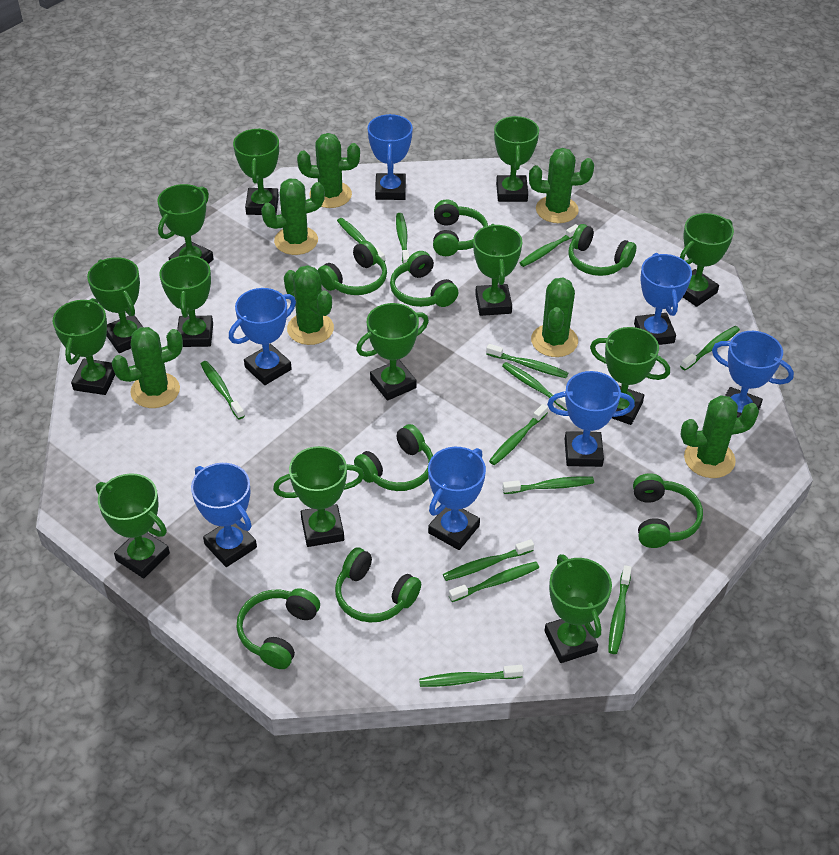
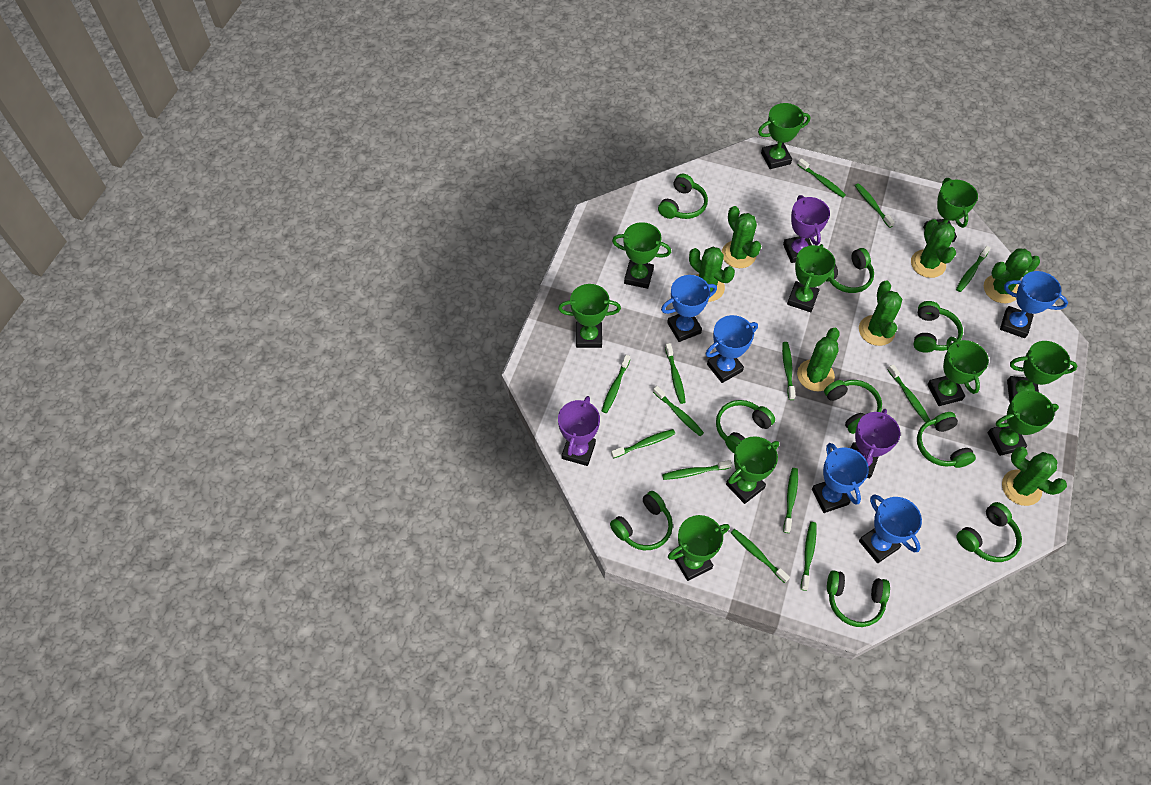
blue trophy: 7 -> 5
green headphones: 8 -> 9
green trophy: 13 -> 10
purple trophy: 0 -> 3

